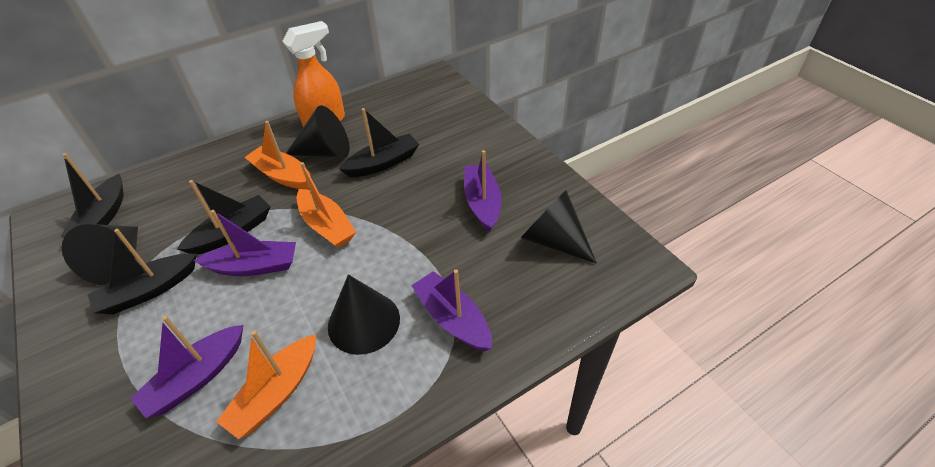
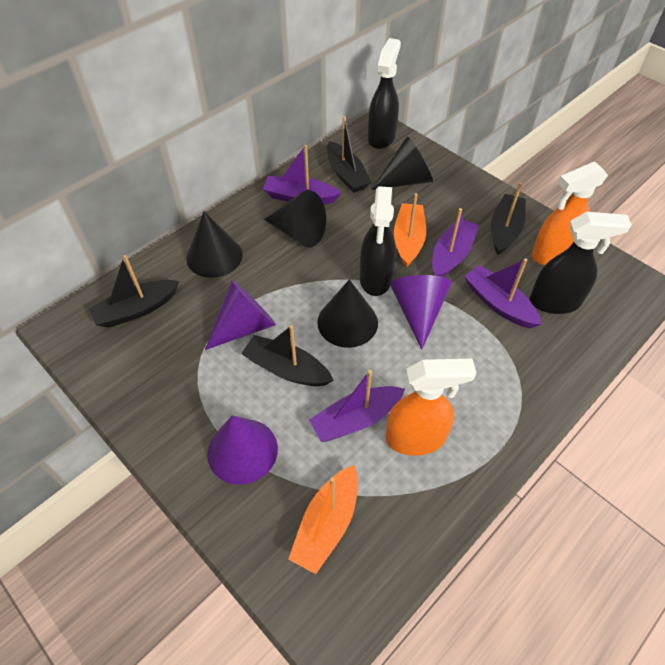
black spray bottle: 0 -> 3
orange boat: 3 -> 2
orange spray bottle: 1 -> 2
purple cone: 0 -> 3

